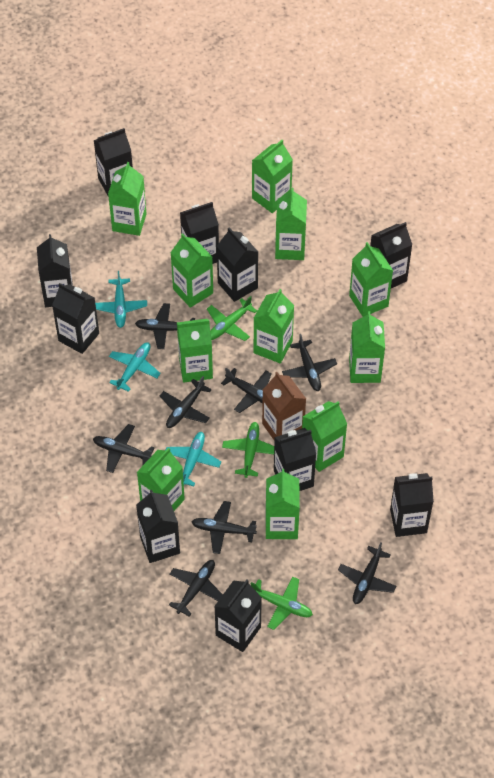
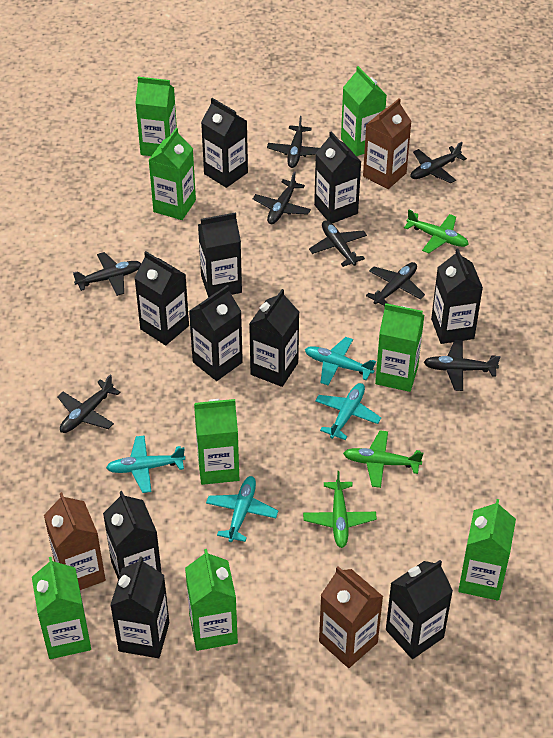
brown carton: 1 -> 3
green carton: 11 -> 8
turquoise plane: 3 -> 4

